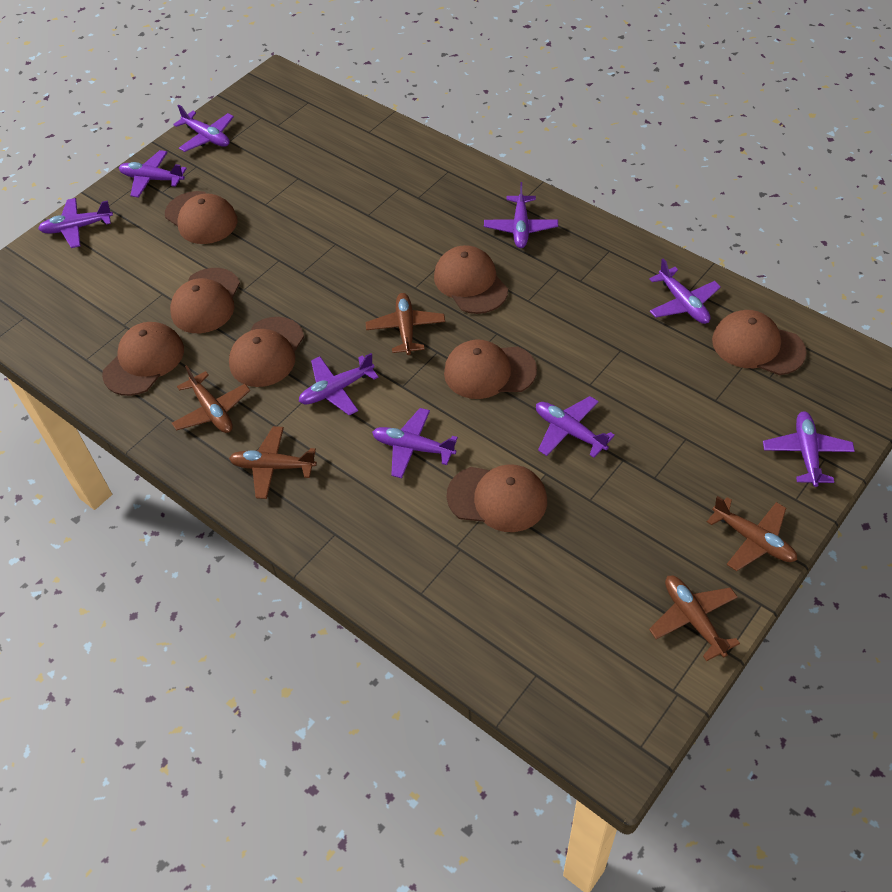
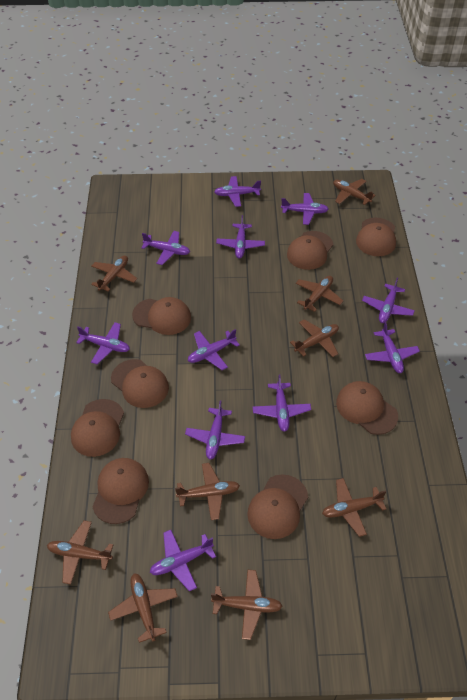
brown plane: 5 -> 9
purple plane: 9 -> 11

